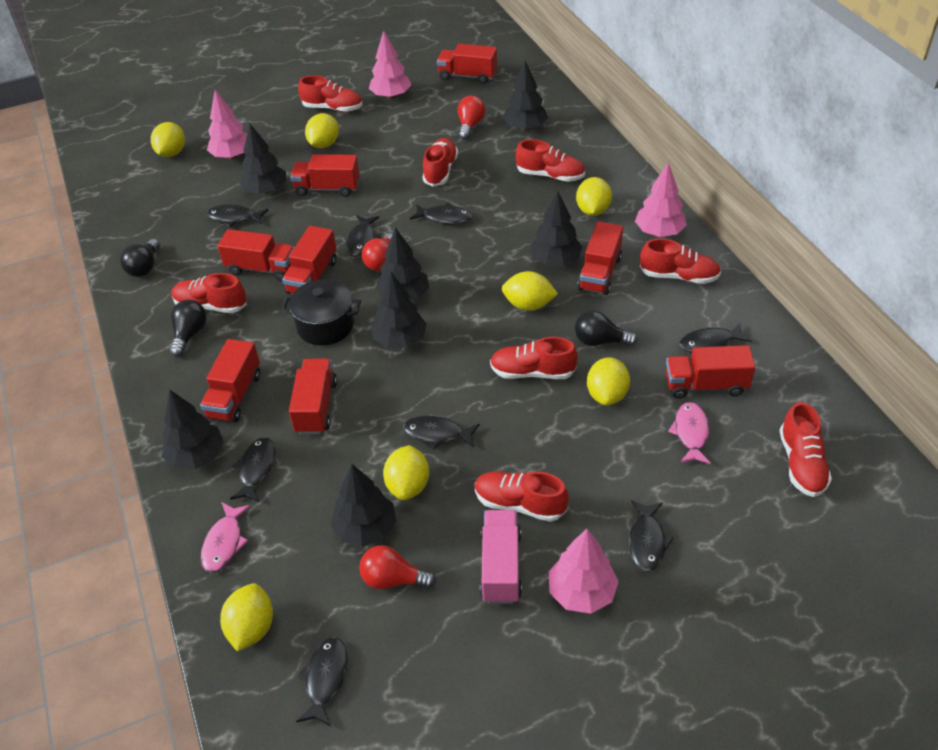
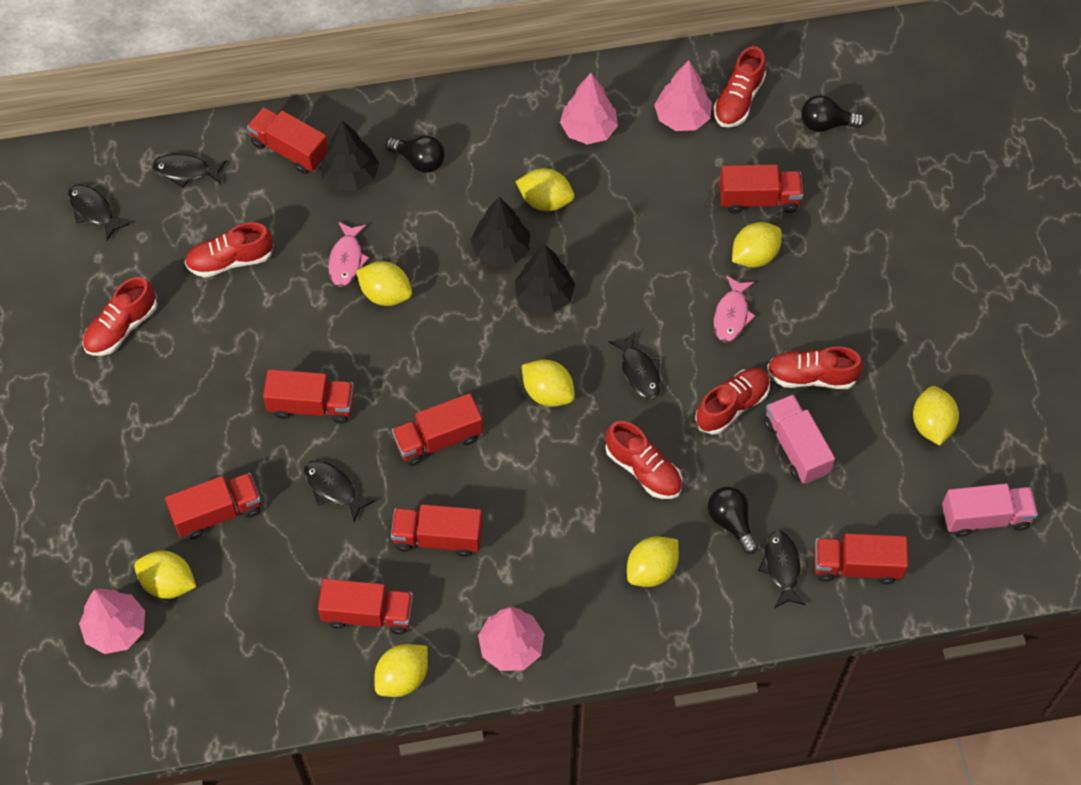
black fish: 8 -> 5
black pot: 1 -> 0
black tree: 7 -> 3
pink truck: 1 -> 2
red light bulb: 3 -> 0
red shoe: 8 -> 6
yellow lemon: 7 -> 8

